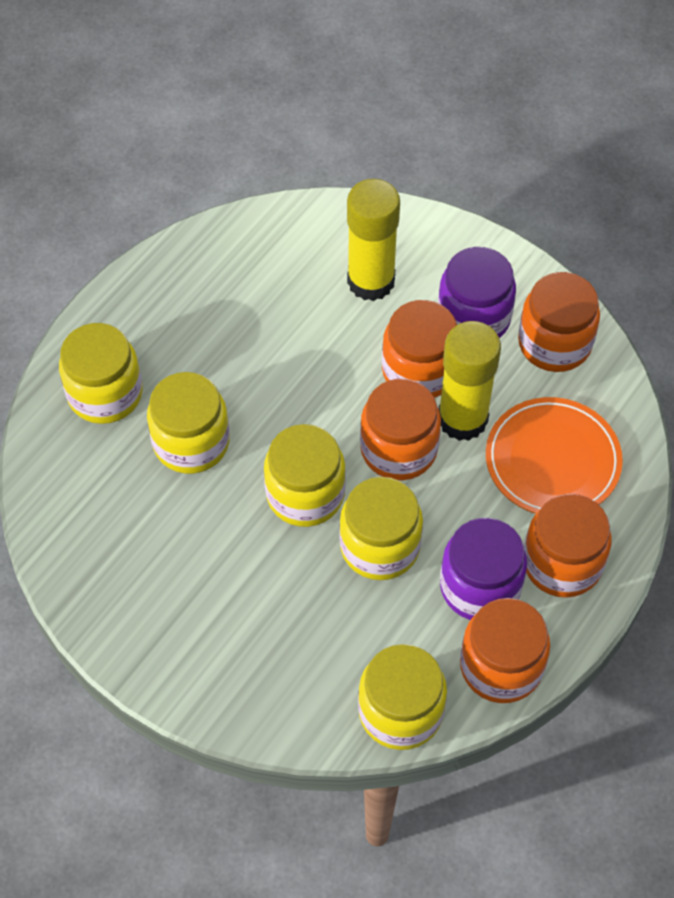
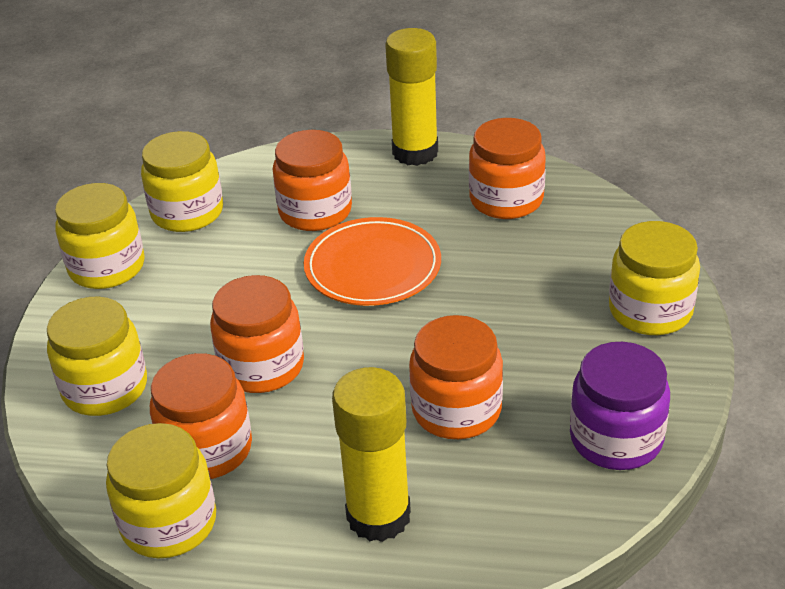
purple jar: 2 -> 1

